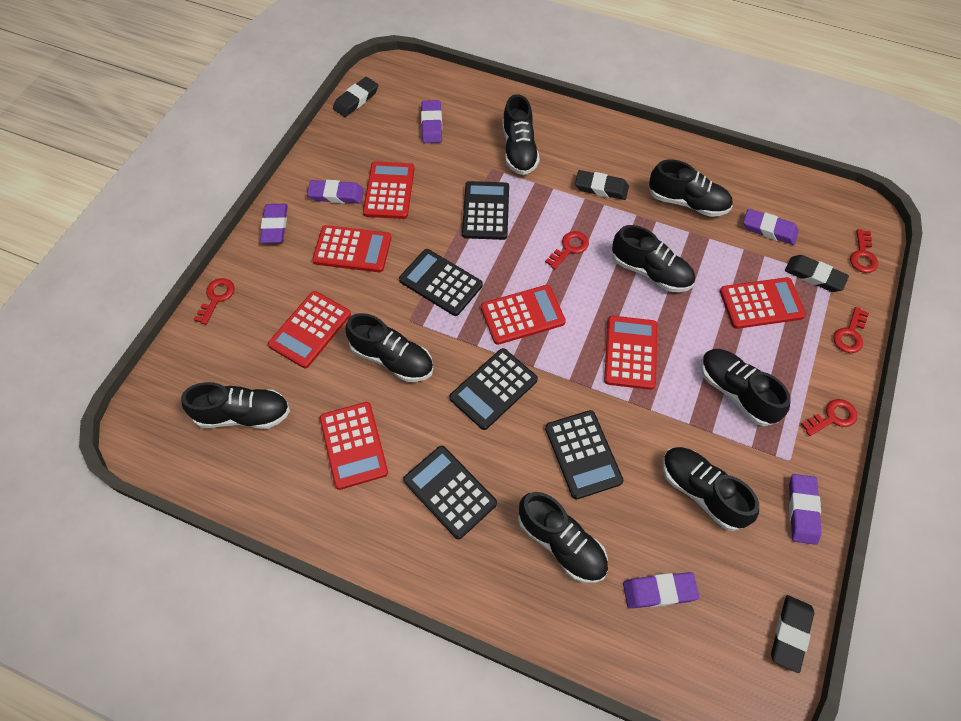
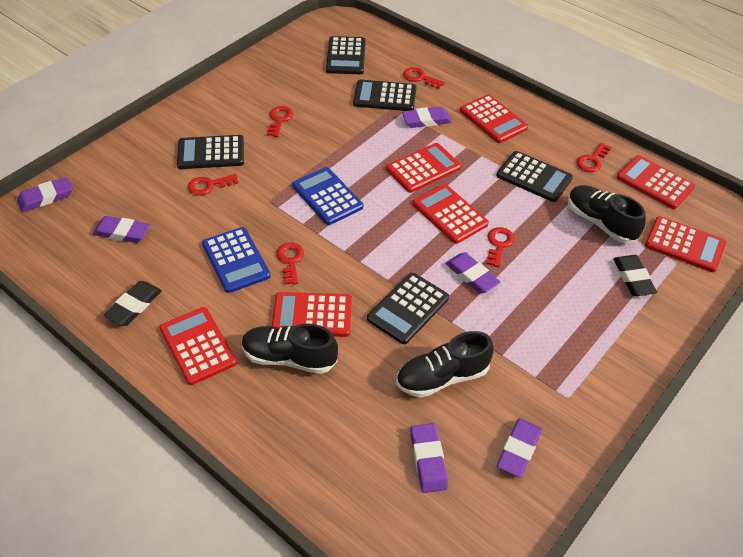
black eraser: 4 -> 2
black shoe: 8 -> 3
blue calculator: 0 -> 2
red key: 5 -> 6

